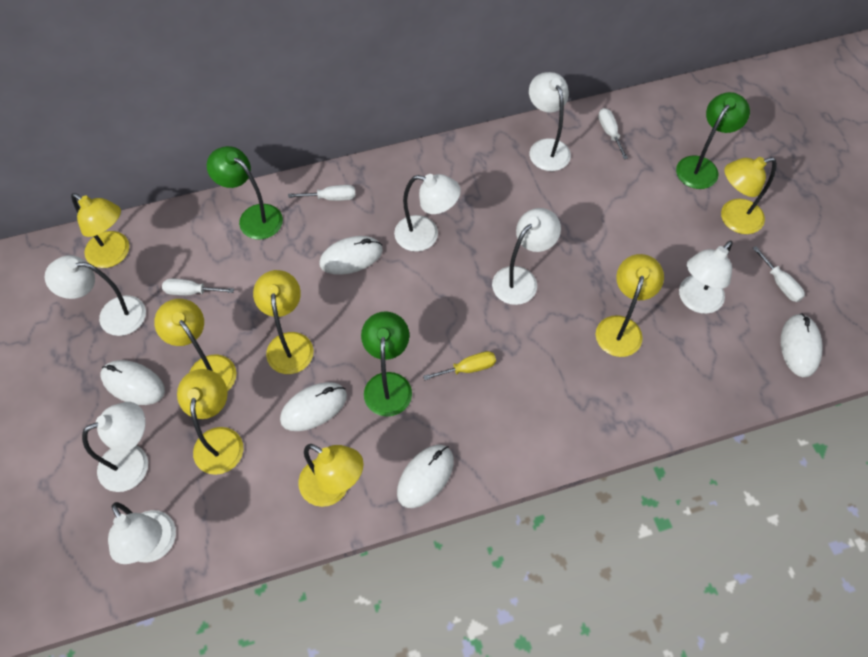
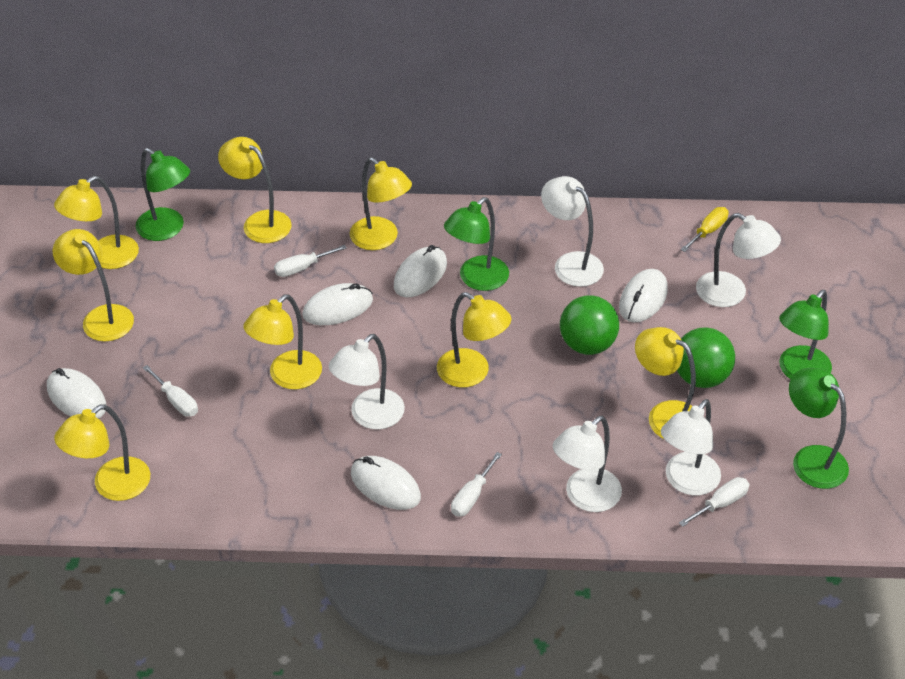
green ball: 0 -> 2
green lamp: 3 -> 4
white lamp: 7 -> 5
yellow lamp: 7 -> 8

